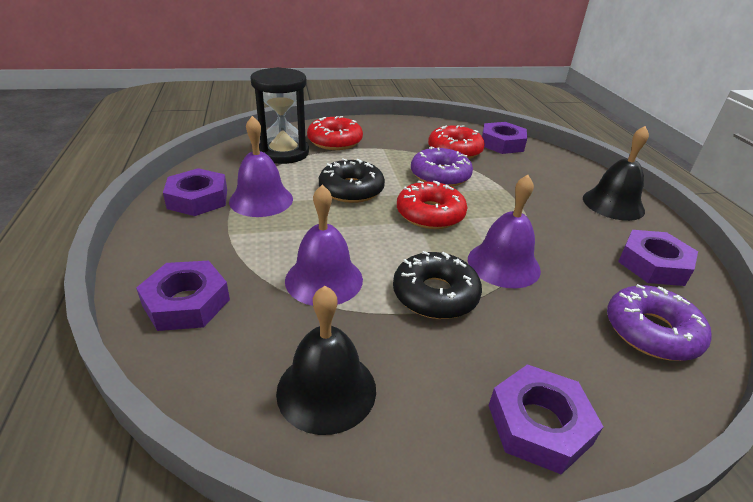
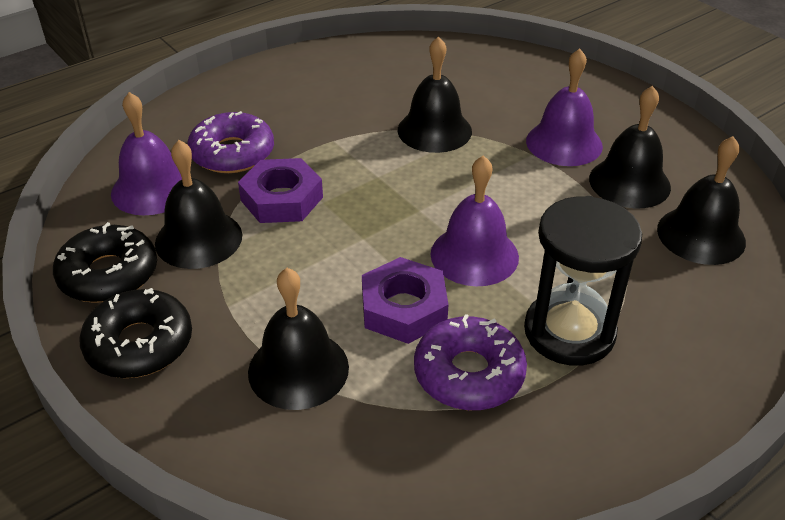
black bell: 2 -> 5
purple nut: 5 -> 2
red donut: 3 -> 0

